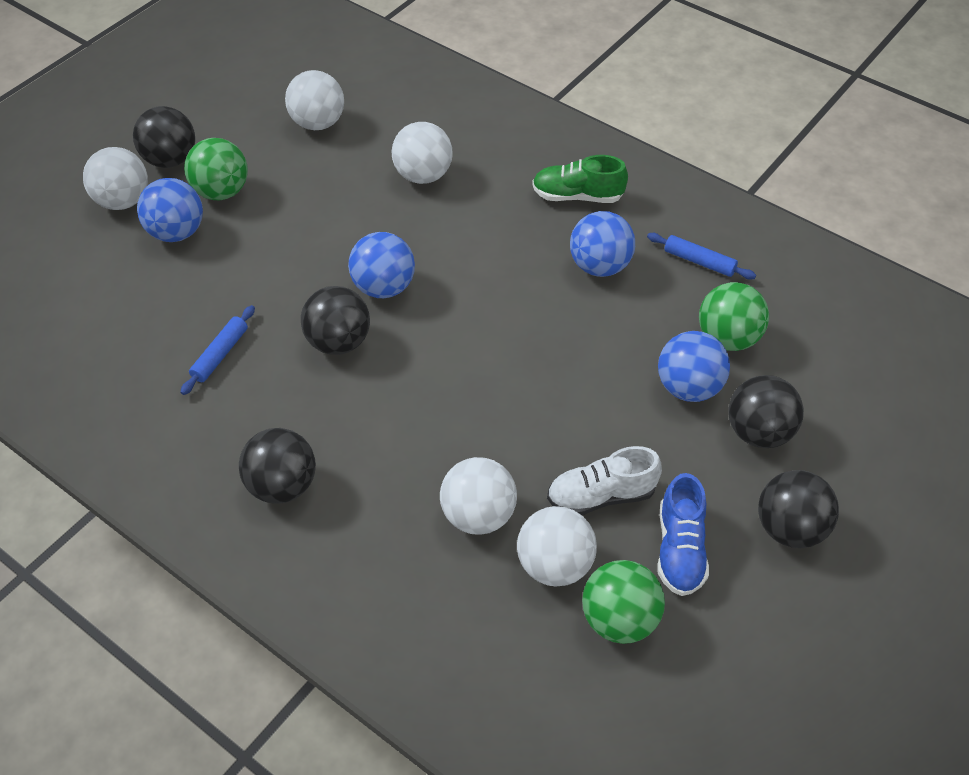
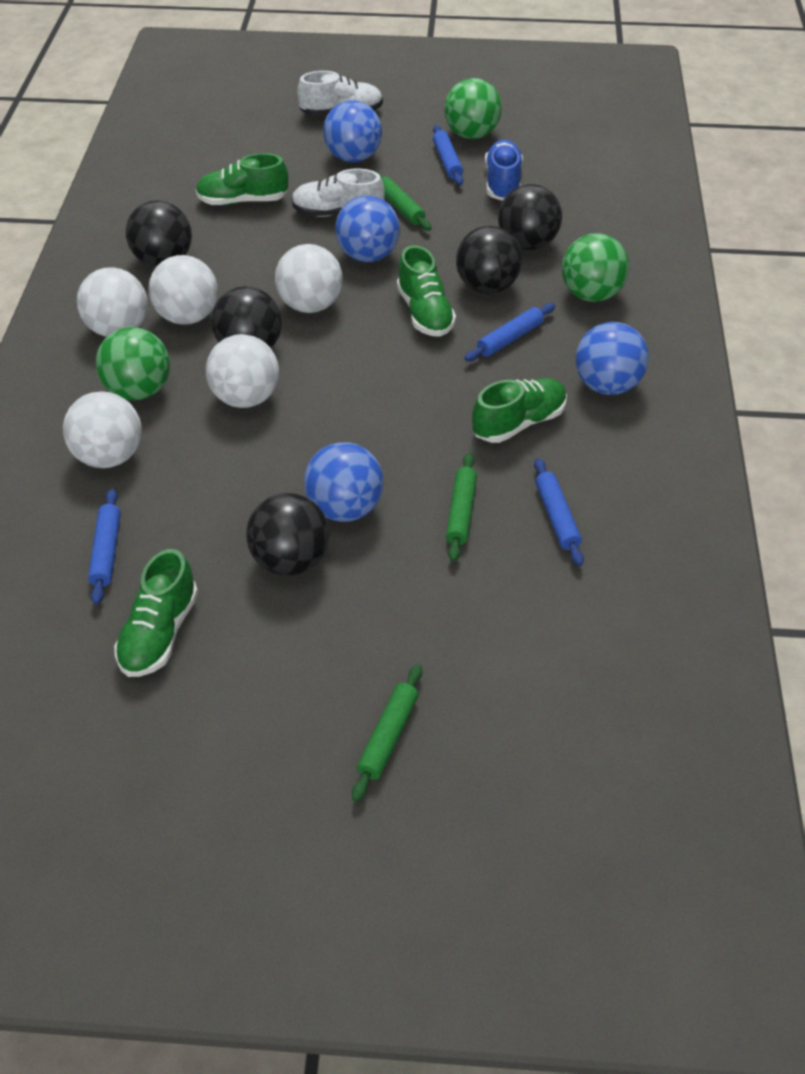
blue rolling pin: 2 -> 4
green rolling pin: 0 -> 3
green shoe: 1 -> 4
white shoe: 1 -> 2

